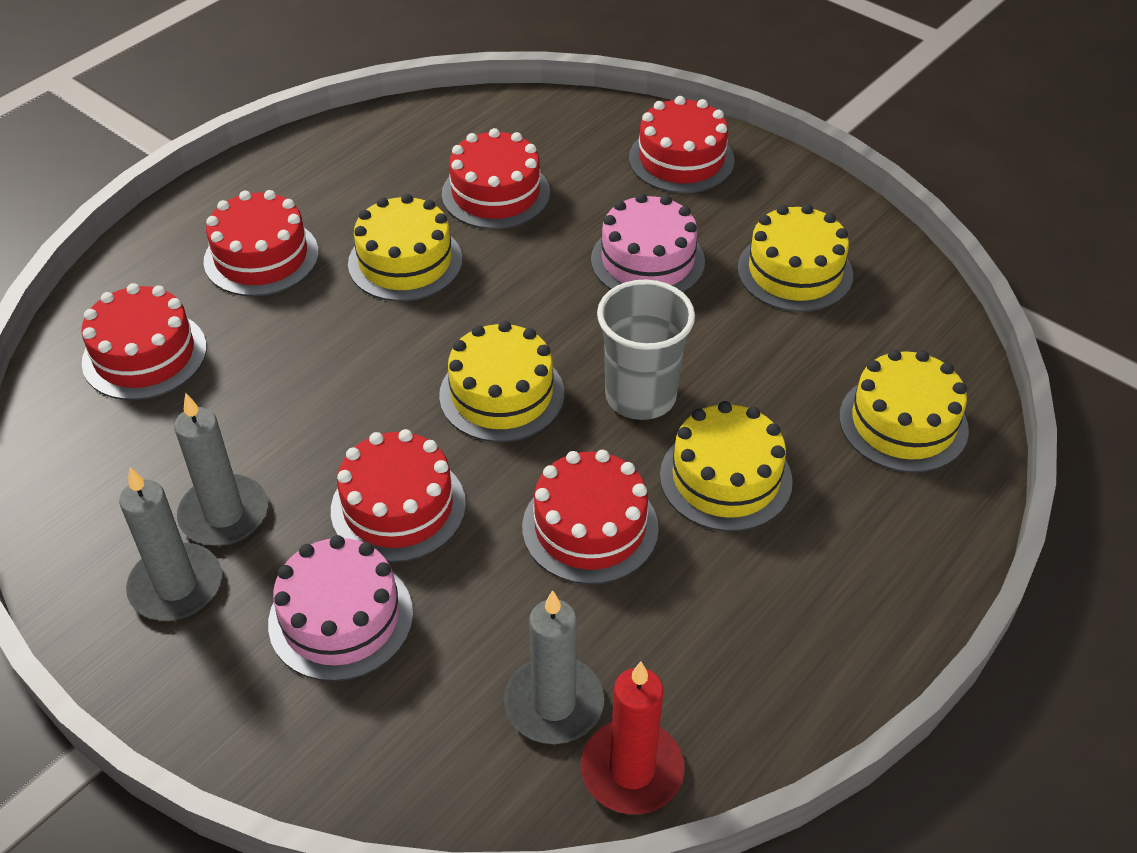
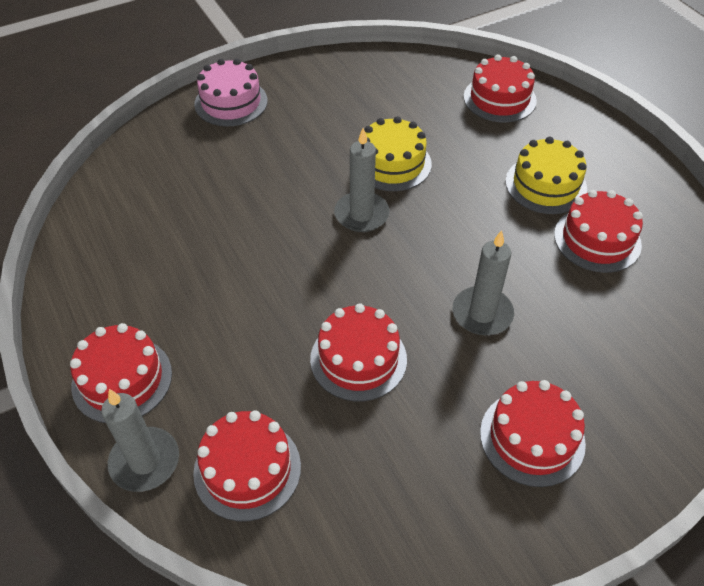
grey cup: 1 -> 0
pink cake: 2 -> 1
red candle: 1 -> 0
yellow cake: 5 -> 2

